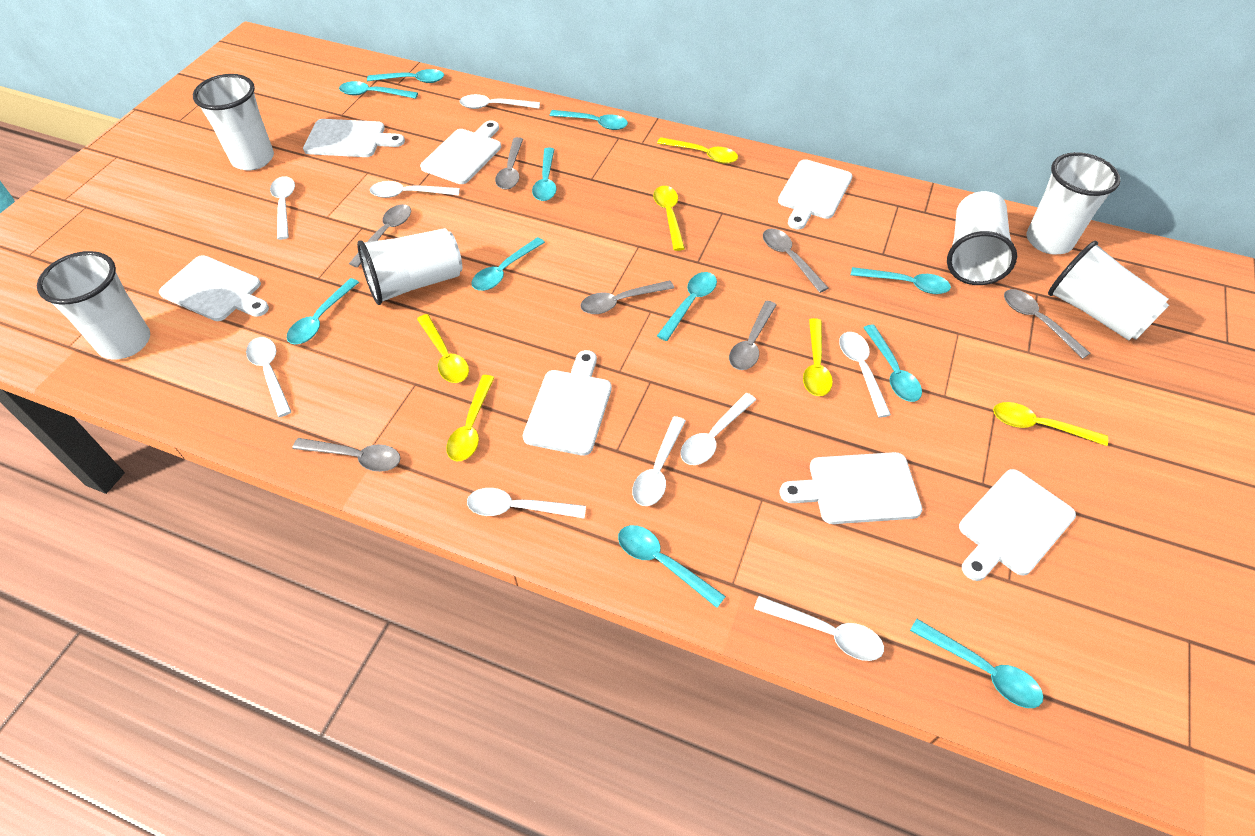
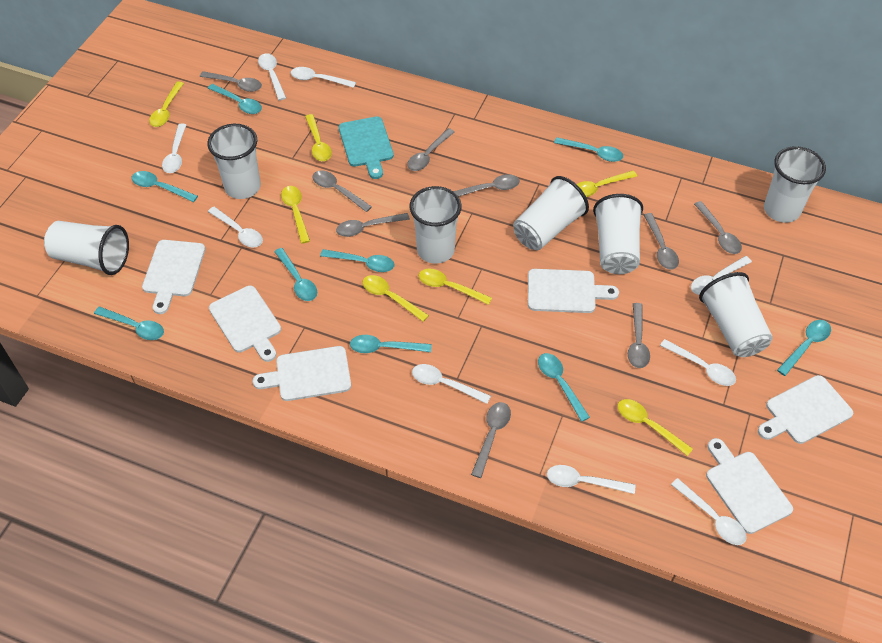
grey spoon: 7 -> 9
turquoise cutting board: 0 -> 1
turquoise spoon: 11 -> 9
white cup: 6 -> 7
white cutting board: 7 -> 6
yellow spoon: 6 -> 7

